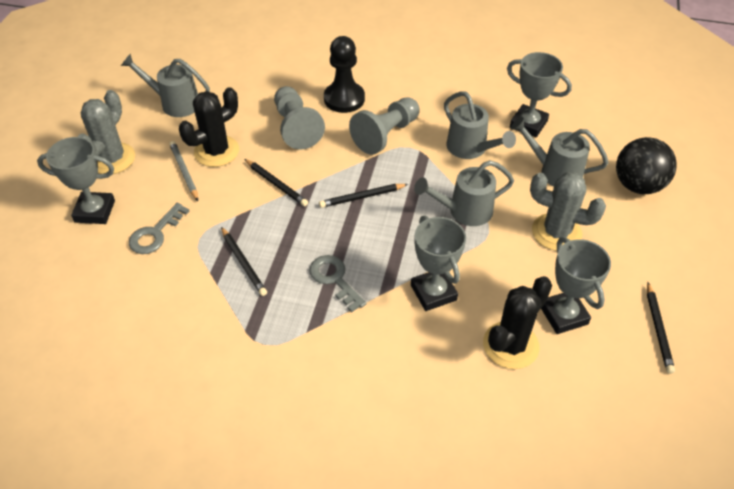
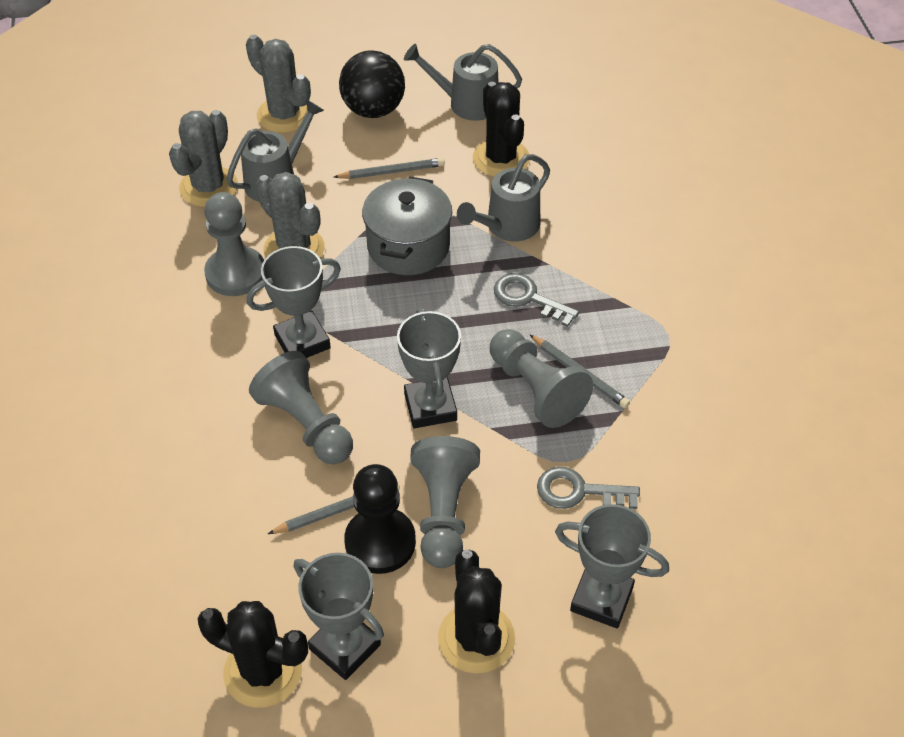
black cactus: 2 -> 3
black pencil: 4 -> 0
grey cactus: 2 -> 3
grey pawn: 2 -> 4
grey pencil: 1 -> 3
grey pot: 0 -> 1
grey watering can: 4 -> 3

